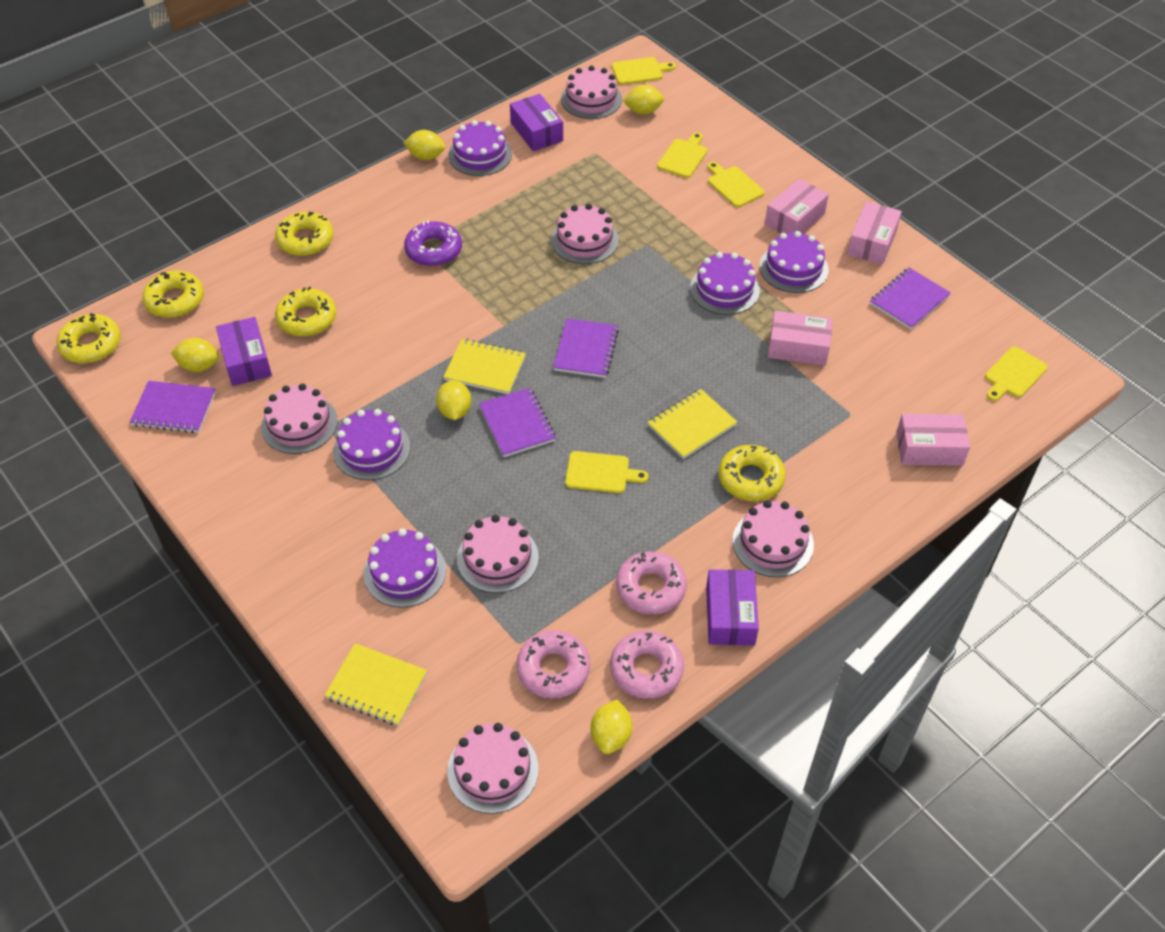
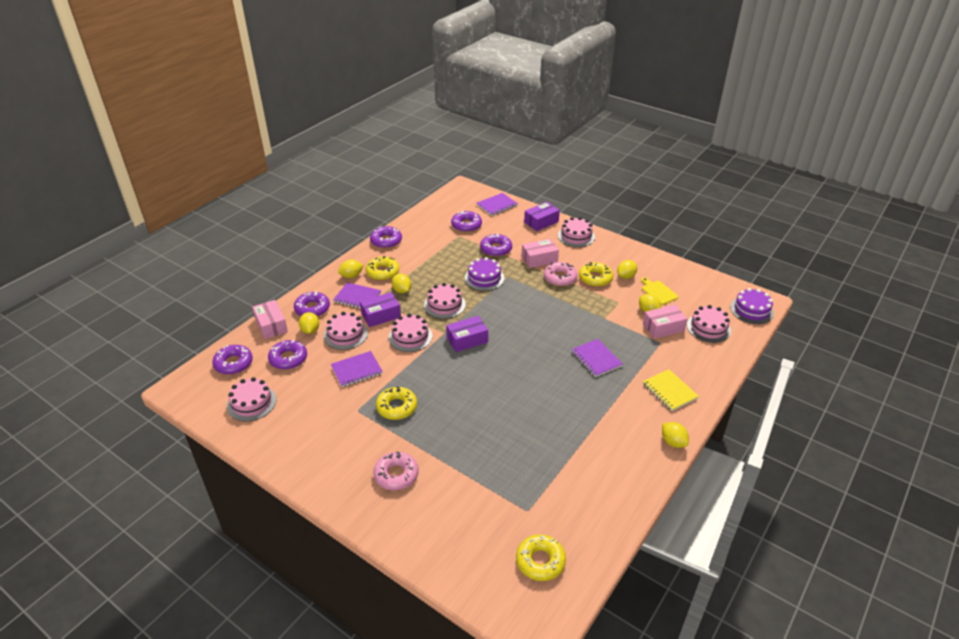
pink box: 4 -> 3
pink donut: 3 -> 2
purple cake: 5 -> 2
purple donut: 1 -> 6
yellow cutting board: 5 -> 1
yellow donut: 5 -> 4
yellow lemon: 5 -> 6
yellow notebook: 3 -> 1

